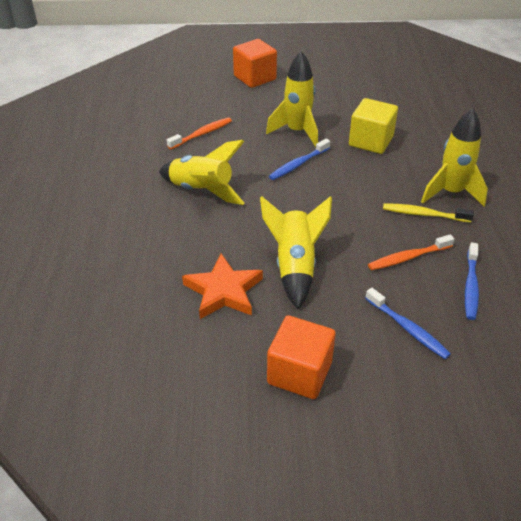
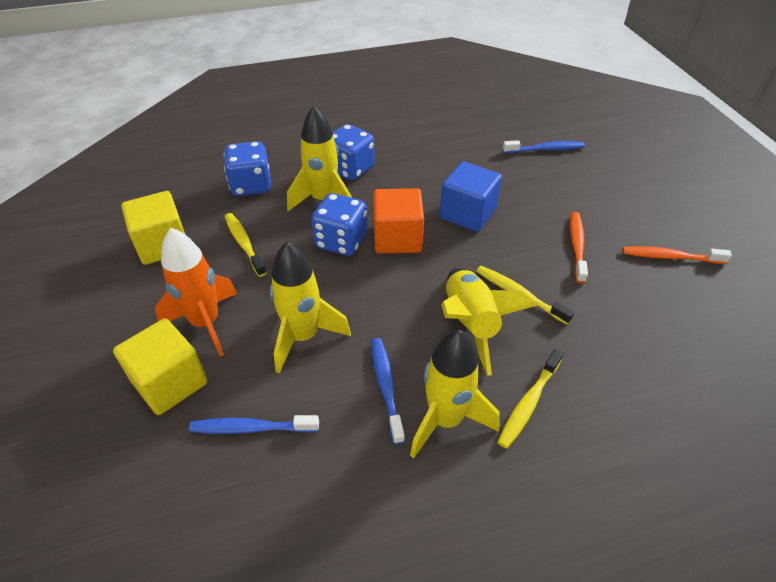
blue cube: 0 -> 1
blue dice: 0 -> 3
orange cube: 2 -> 1
orange rocket: 0 -> 1
orange star: 1 -> 0
yellow cube: 1 -> 2
yellow toothbrush: 1 -> 3

